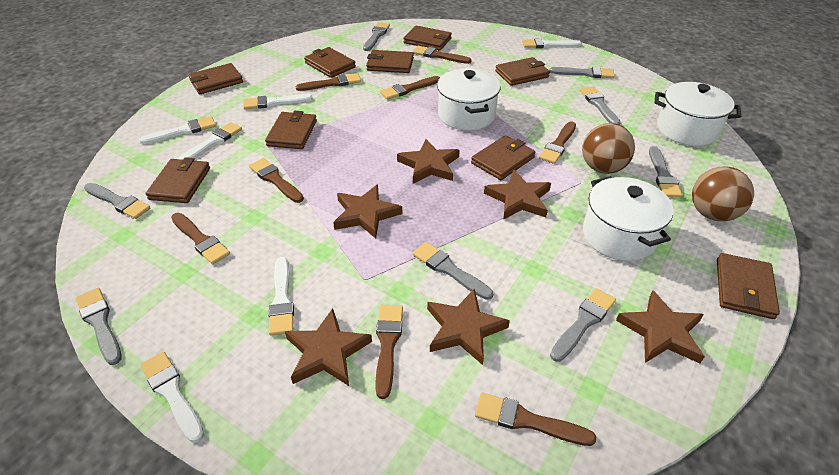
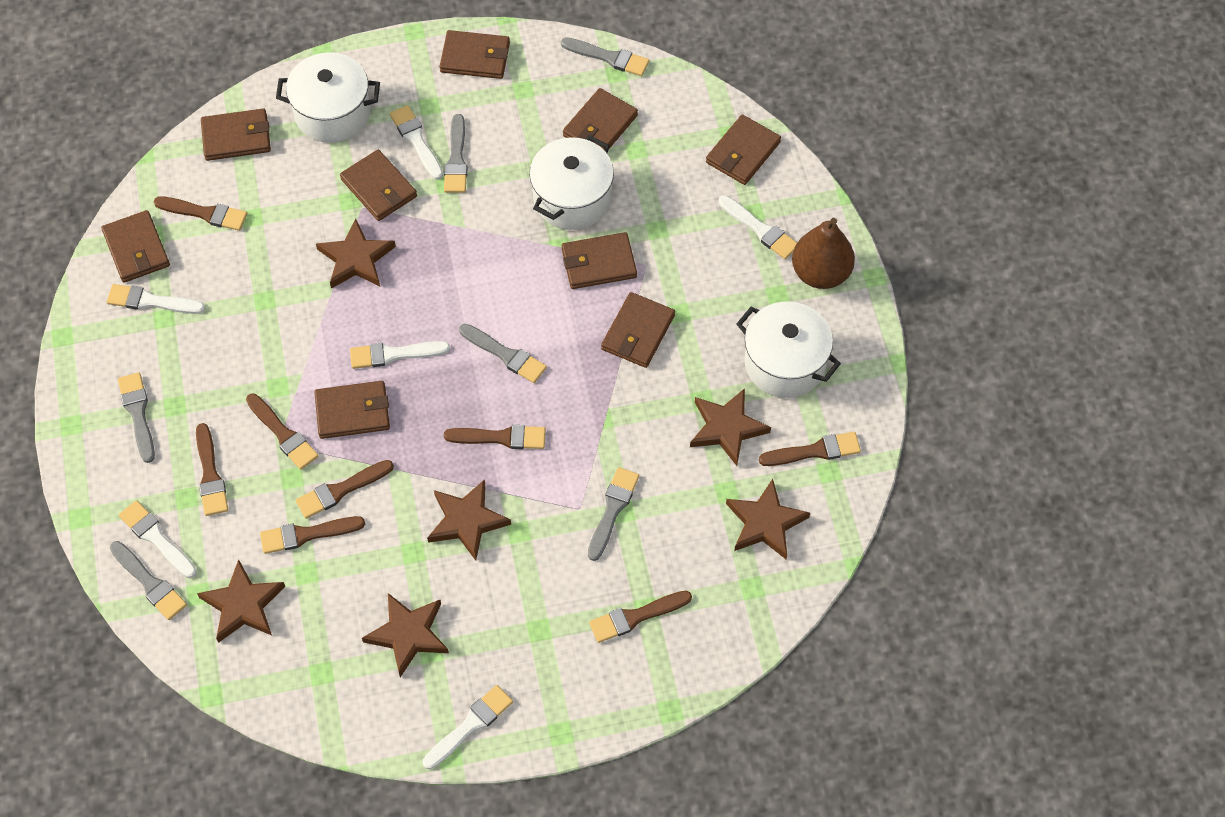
brown ball: 2 -> 0
brown pear: 0 -> 1
grey brush: 8 -> 6

